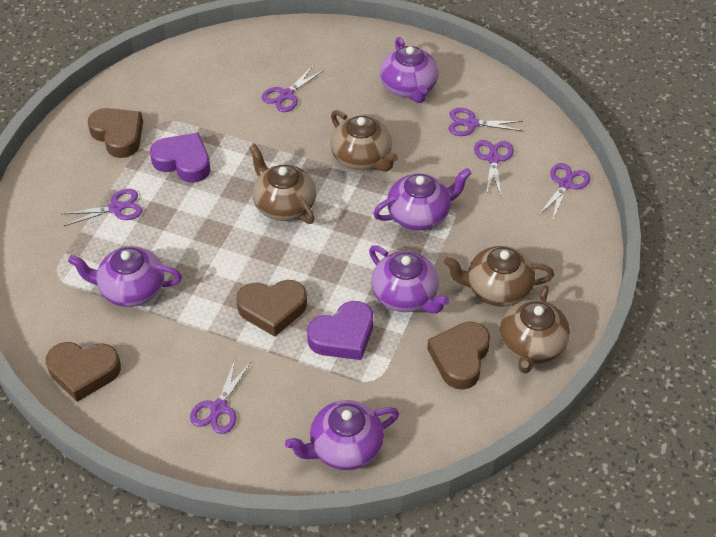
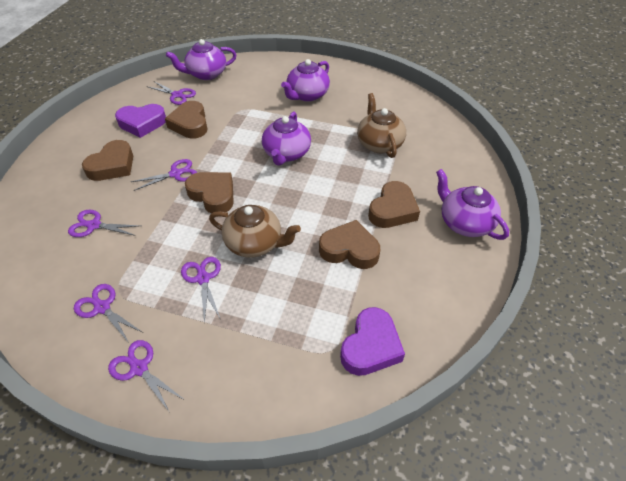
brown heart: 4 -> 5
brown teapot: 4 -> 2
purple teapot: 5 -> 4

